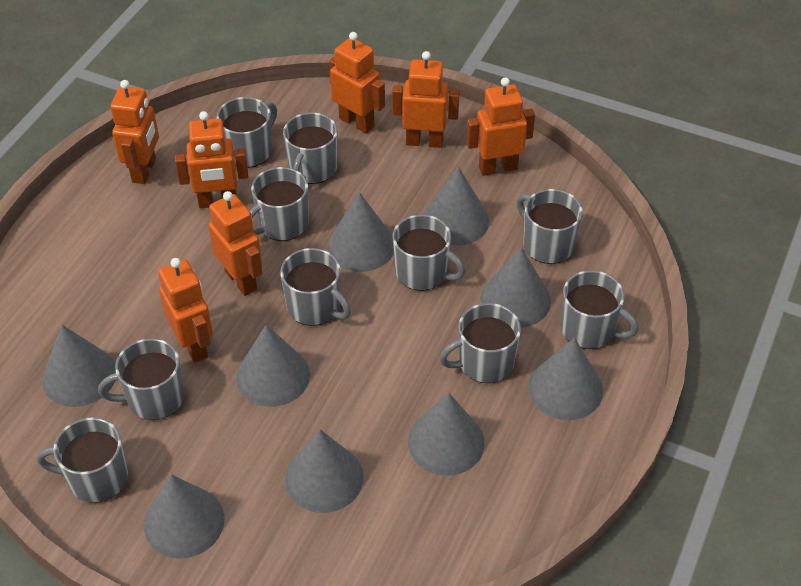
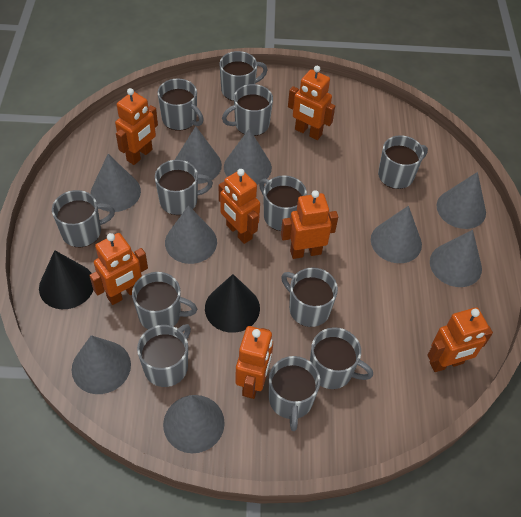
black cone: 0 -> 2
grey mug: 10 -> 12

